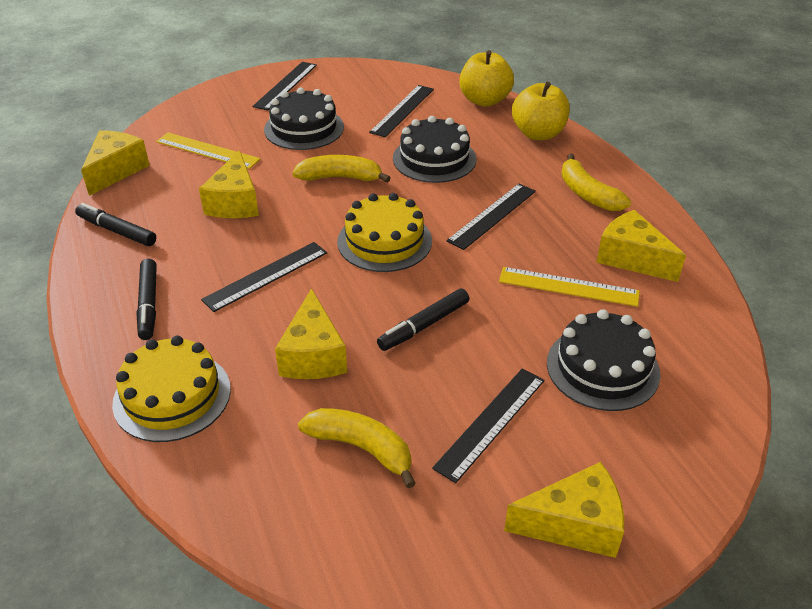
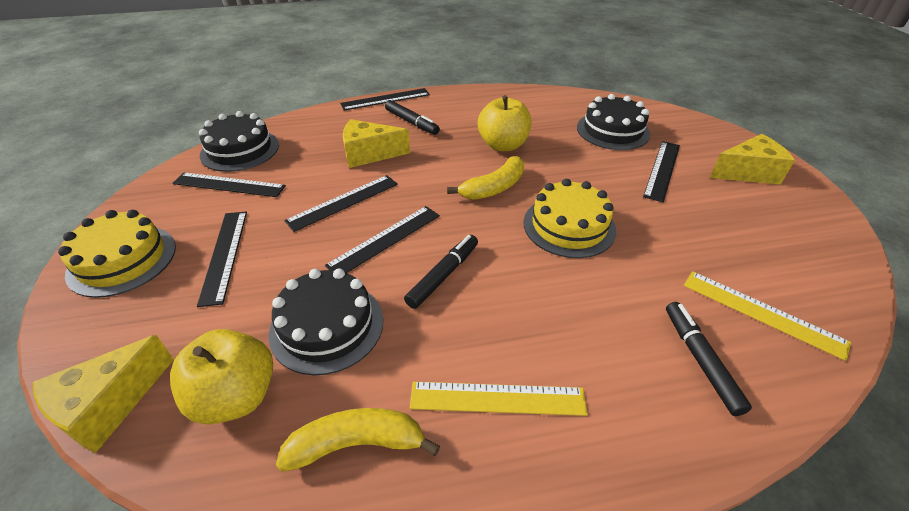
black ruler: 5 -> 6
yellow banana: 3 -> 2
yellow cheese: 5 -> 3

